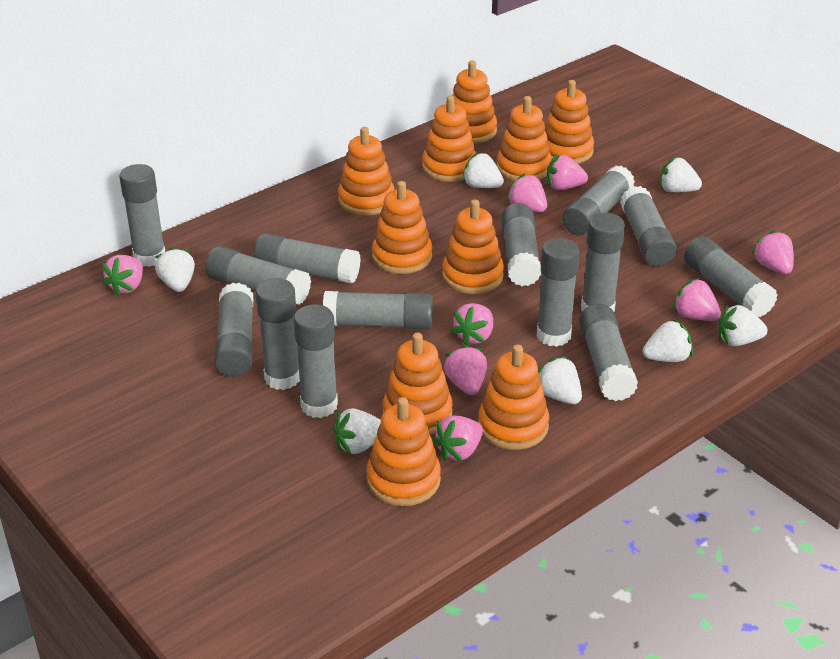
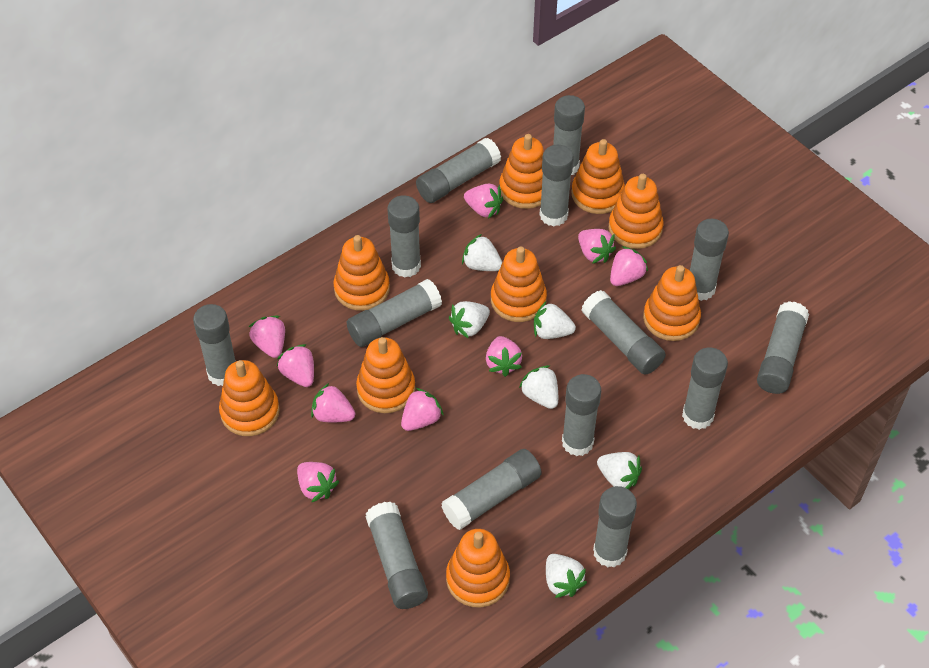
orange stacking toy: 10 -> 9
pink strawberry: 8 -> 9
white strawberry: 7 -> 6

